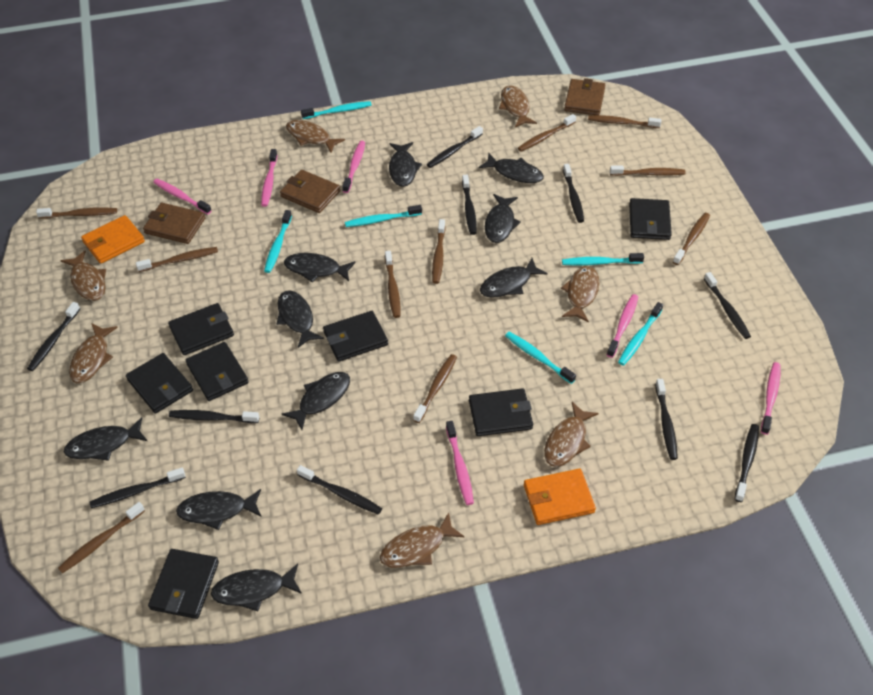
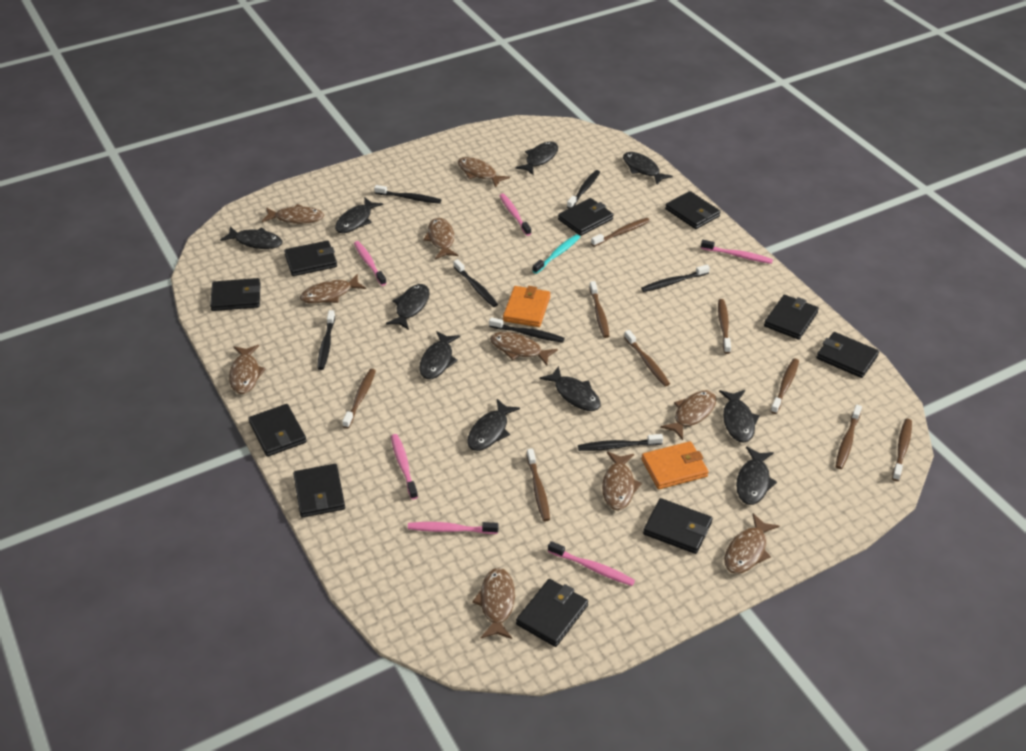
black toothbrush: 10 -> 7
black wallet: 7 -> 10
brown fish: 7 -> 10
brown toothbrush: 10 -> 9
brown wallet: 3 -> 0
turquoise toothbrush: 6 -> 1

